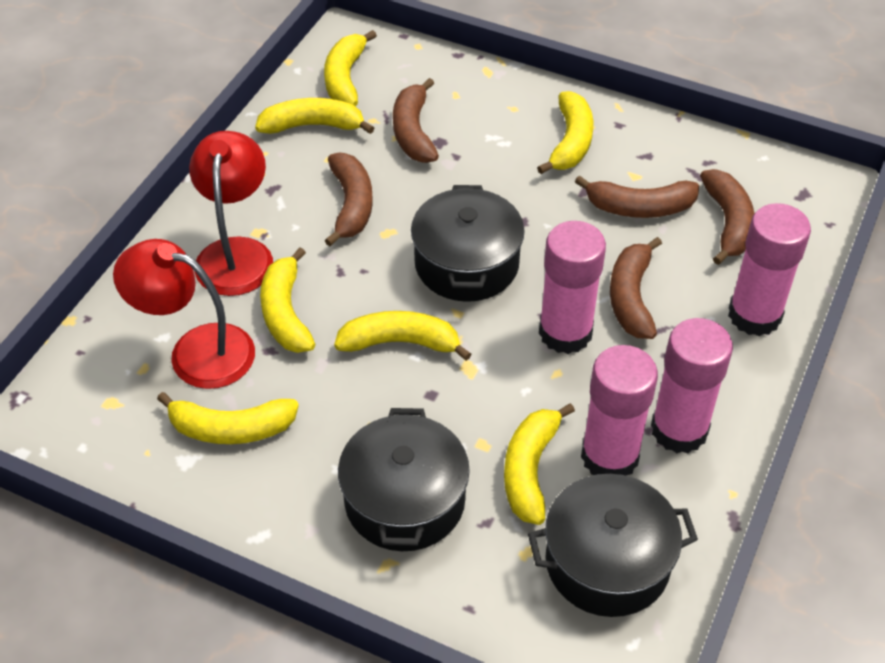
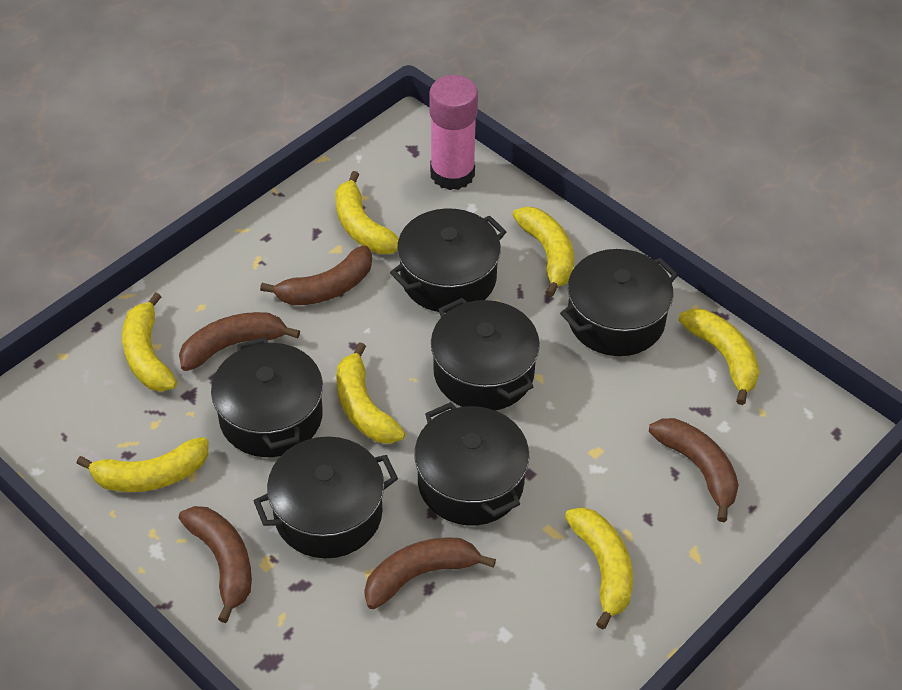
black pot: 3 -> 6
pink glue stick: 4 -> 1
red lamp: 2 -> 0

